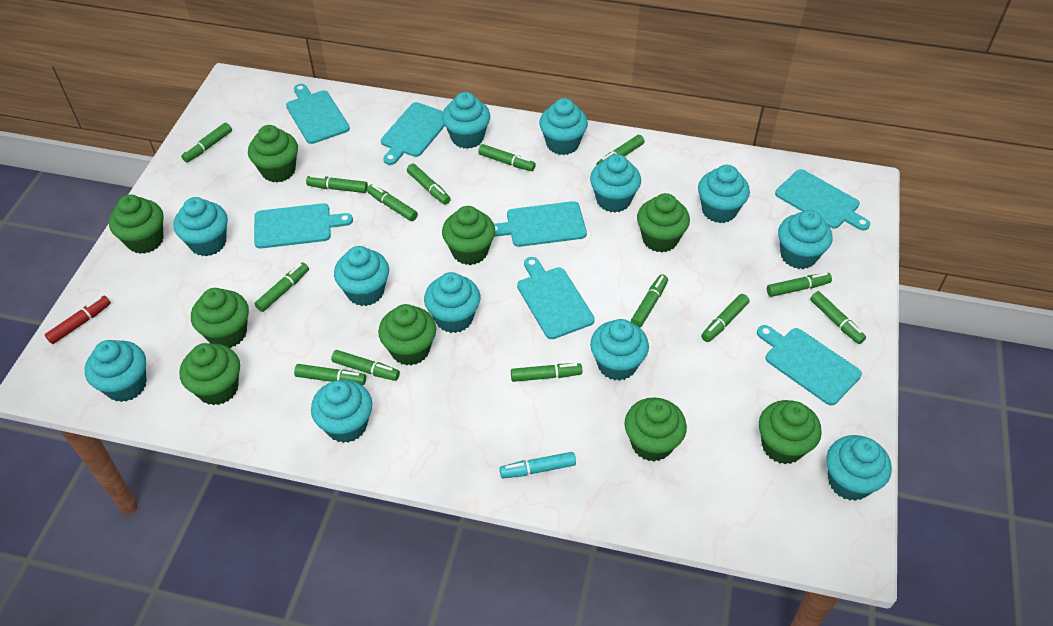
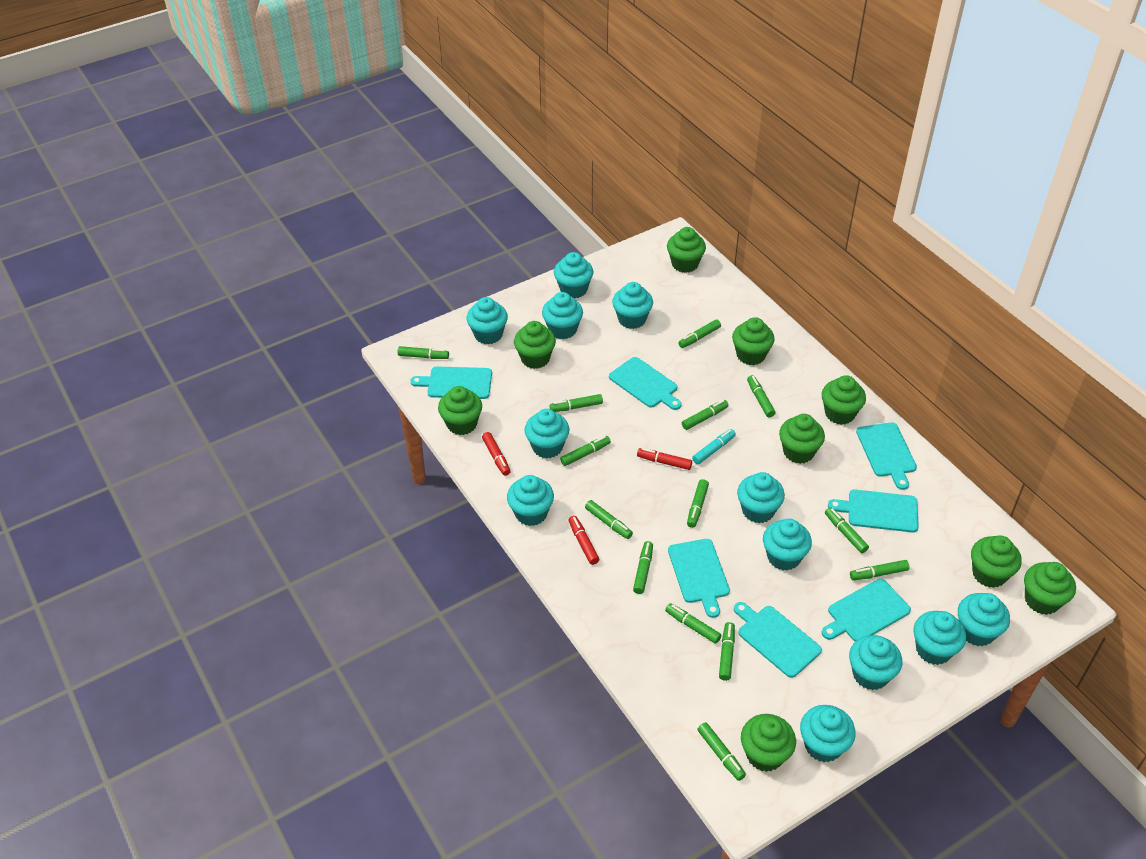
red marker: 1 -> 3

